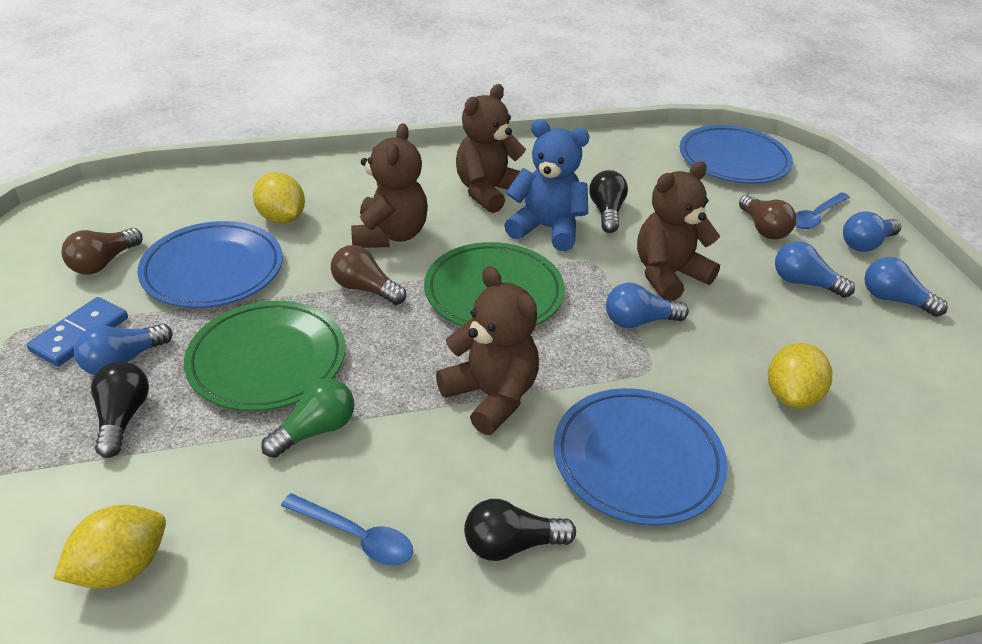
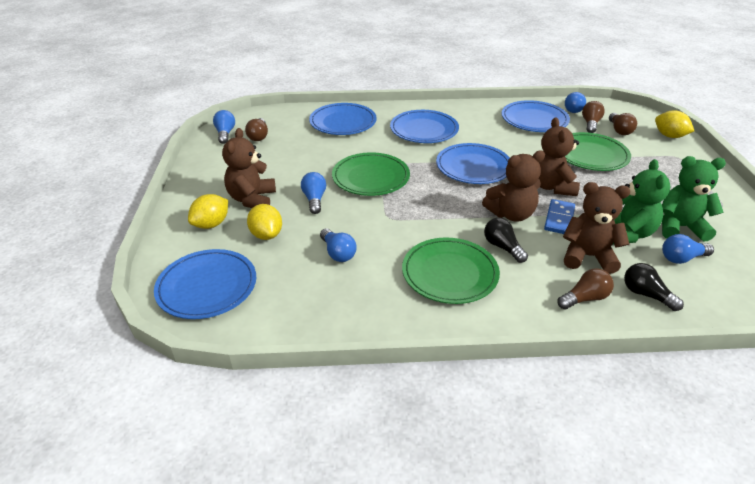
black light bulb: 3 -> 2
blue plate: 3 -> 5
blue spoon: 2 -> 0
blue teddy bear: 1 -> 0
brown light bulb: 3 -> 4
green light bulb: 1 -> 0
green plate: 2 -> 3
green teddy bear: 0 -> 2

